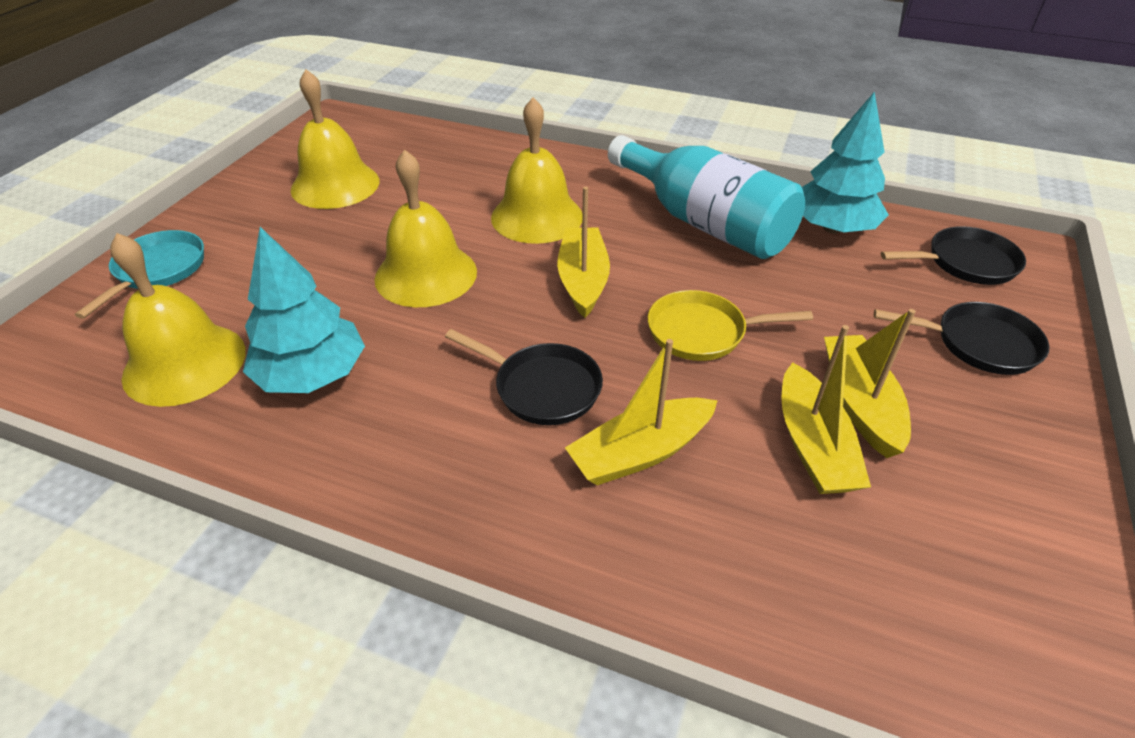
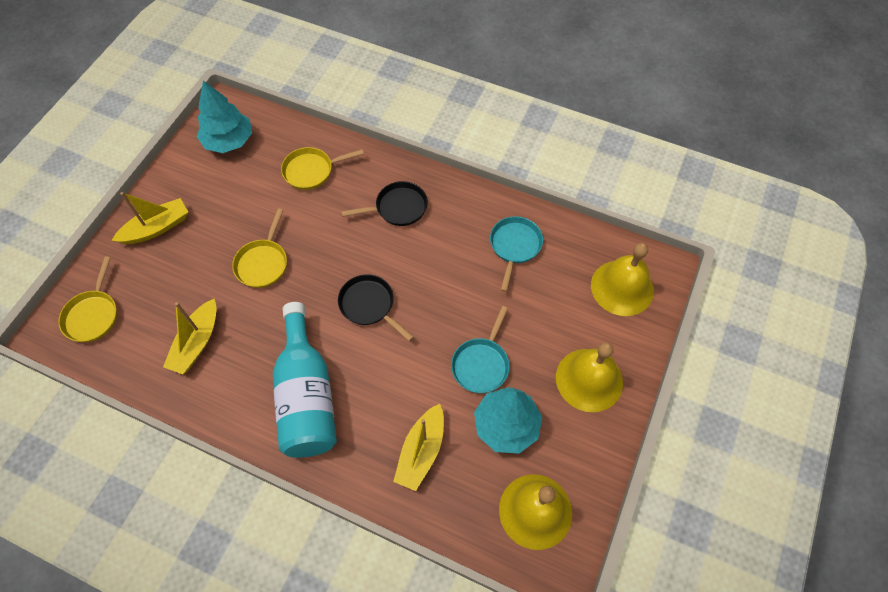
black pan: 3 -> 2
turquoise pan: 1 -> 2
yellow bell: 4 -> 3
yellow boat: 4 -> 3
yellow pan: 1 -> 3

